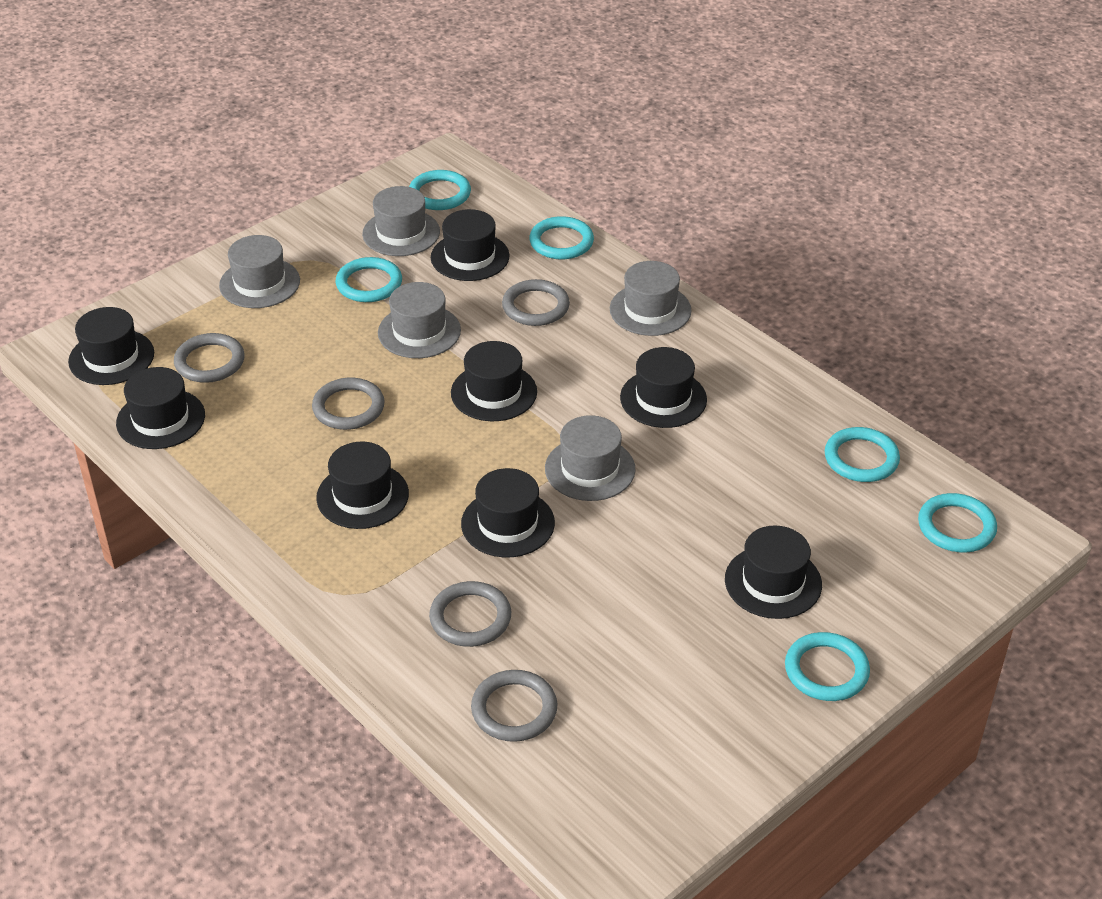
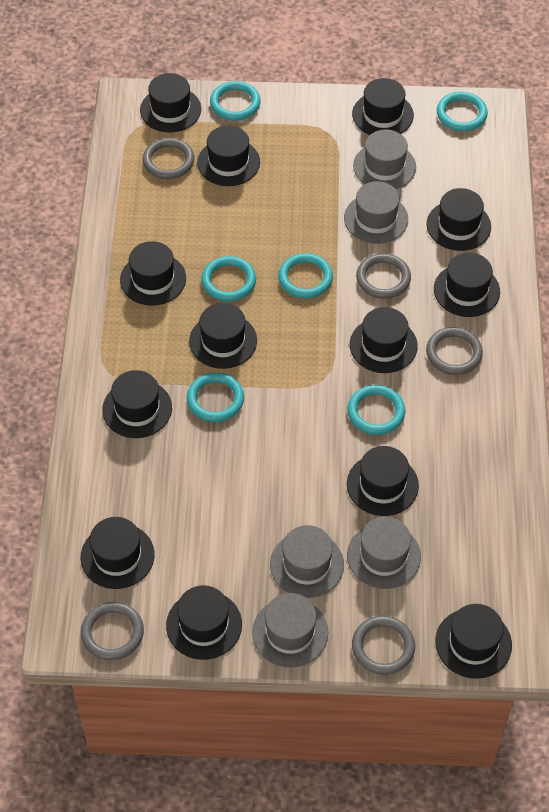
black hat: 8 -> 13

